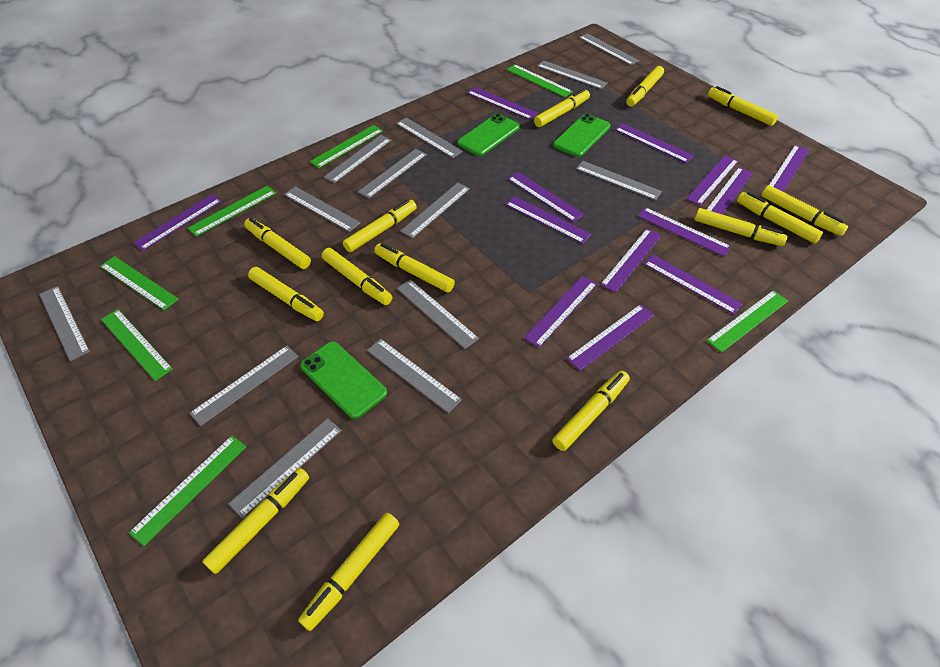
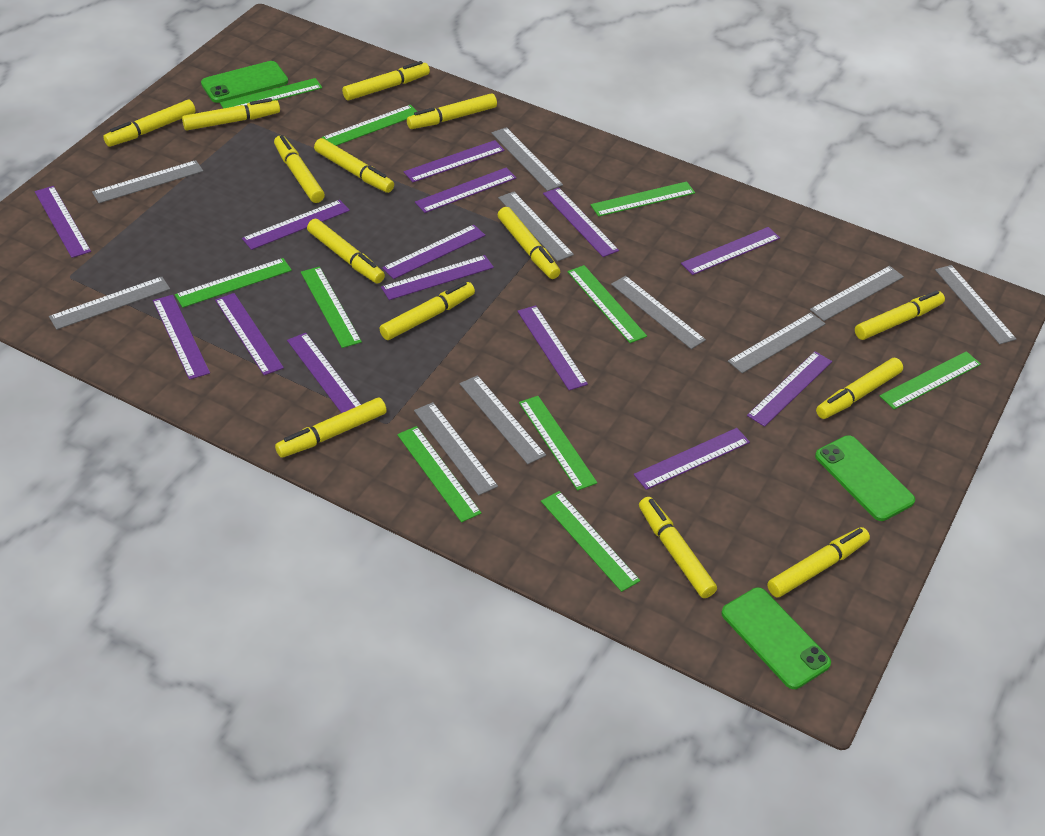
green ruler: 7 -> 10
grey ruler: 13 -> 10
purple ruler: 13 -> 14

